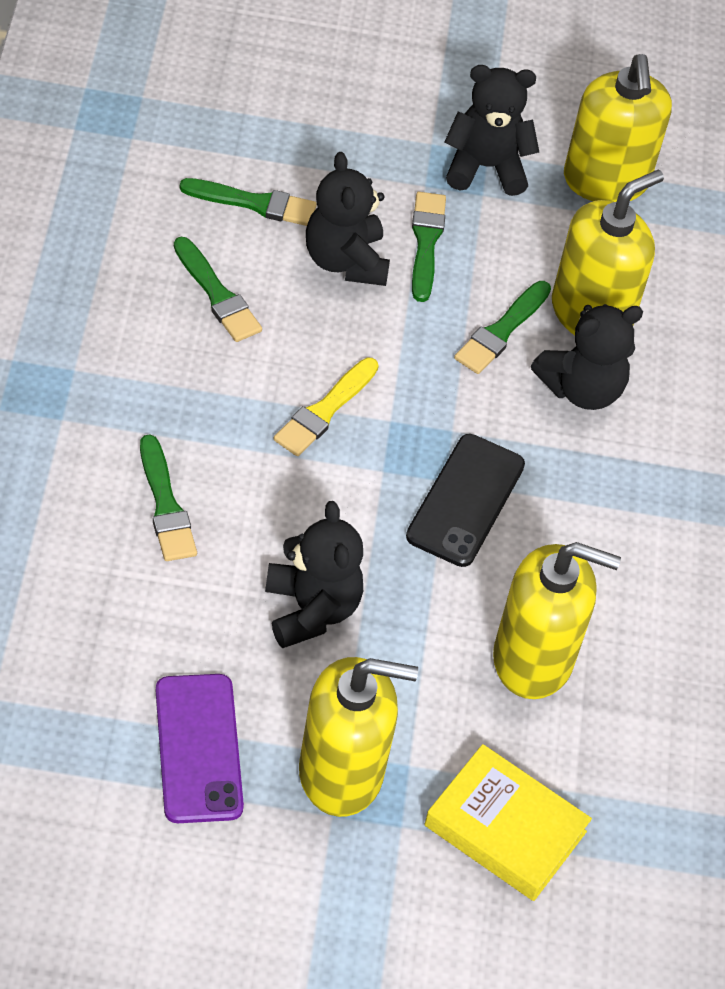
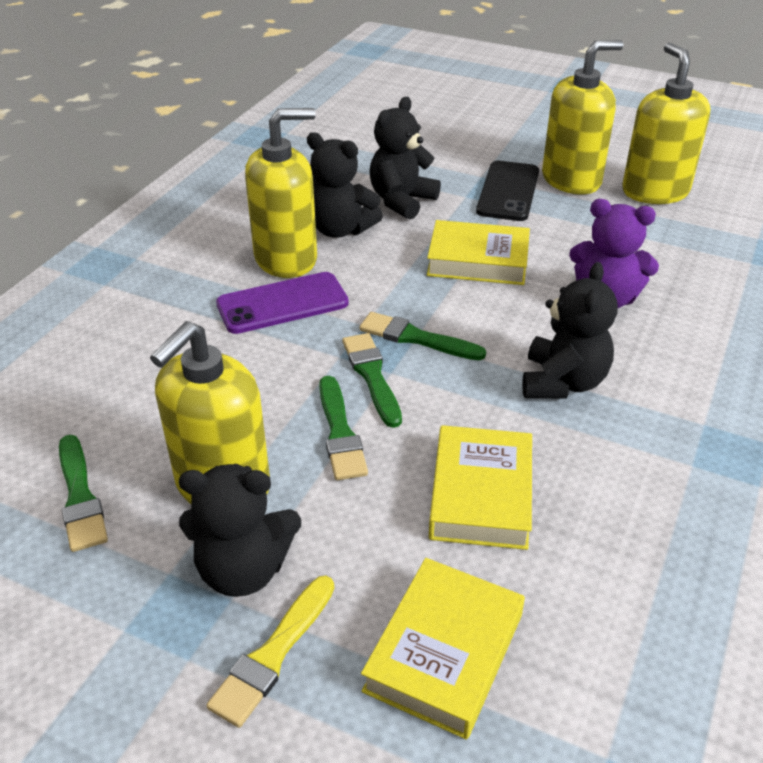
green brush: 5 -> 4
purple teddy bear: 0 -> 1
yellow book: 1 -> 3

